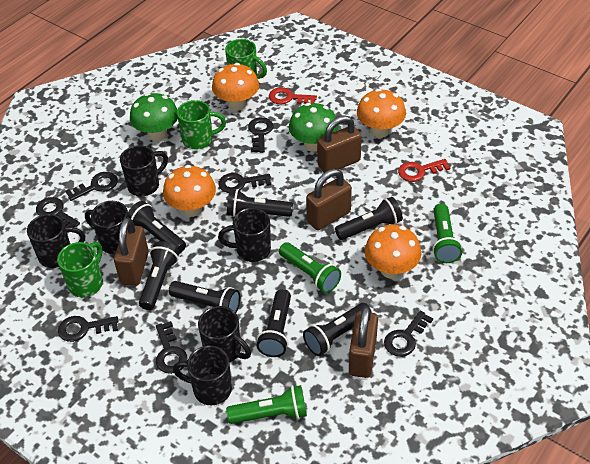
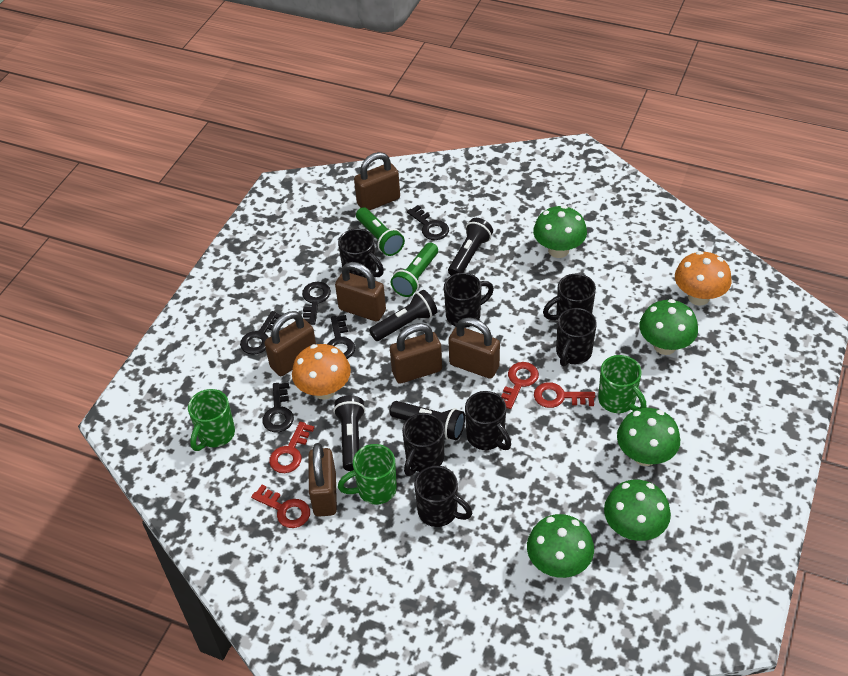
black flashlight: 7 -> 4
black key: 7 -> 5
black mug: 6 -> 7
brown padlock: 4 -> 6
green flashlight: 3 -> 2
green mushroom: 2 -> 5
orange mushroom: 4 -> 2
red key: 2 -> 4

